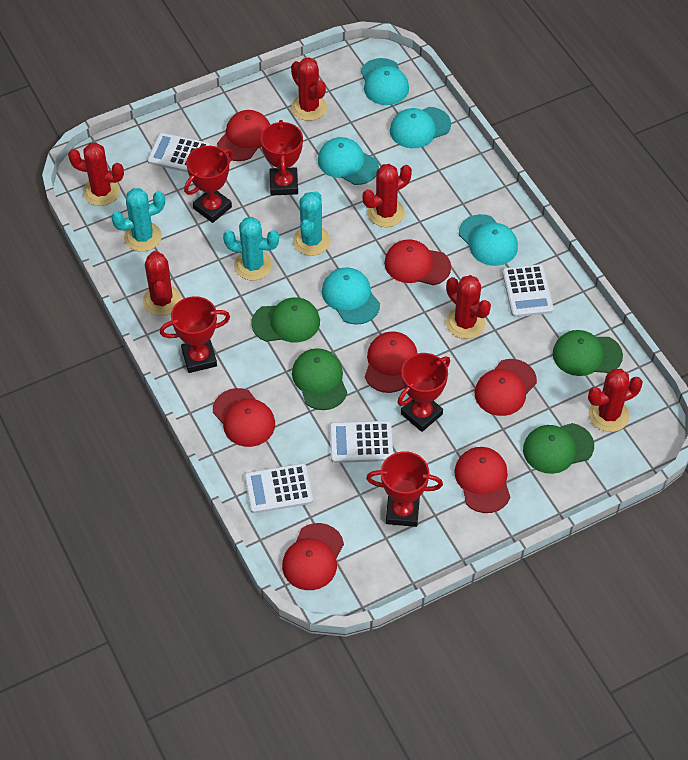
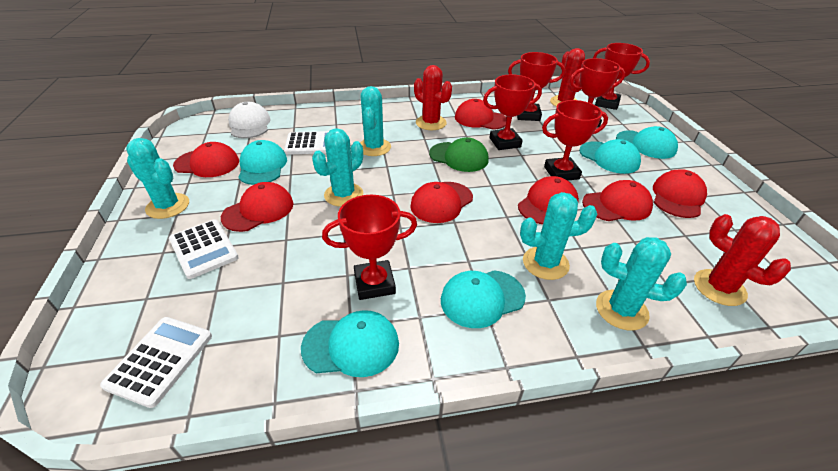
green cap: 4 -> 1
red cactus: 6 -> 3
red trophy: 5 -> 6
turquoise cactus: 3 -> 5
white calculator: 4 -> 3
white cap: 0 -> 1

